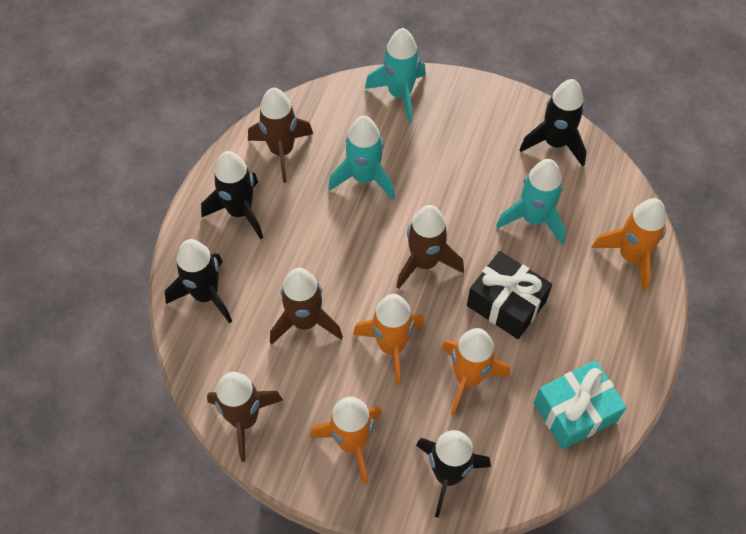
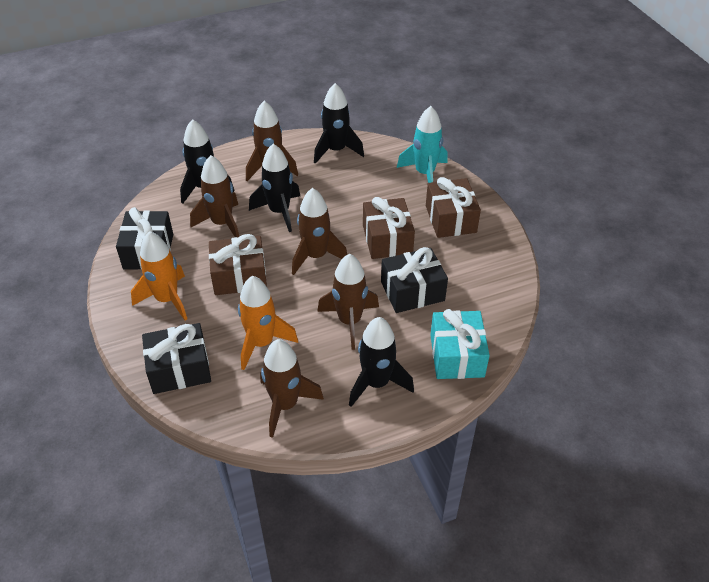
black gift: 1 -> 3
brown gift: 0 -> 3
brown rocket: 4 -> 5
orange rocket: 4 -> 2
turquoise rocket: 3 -> 1

